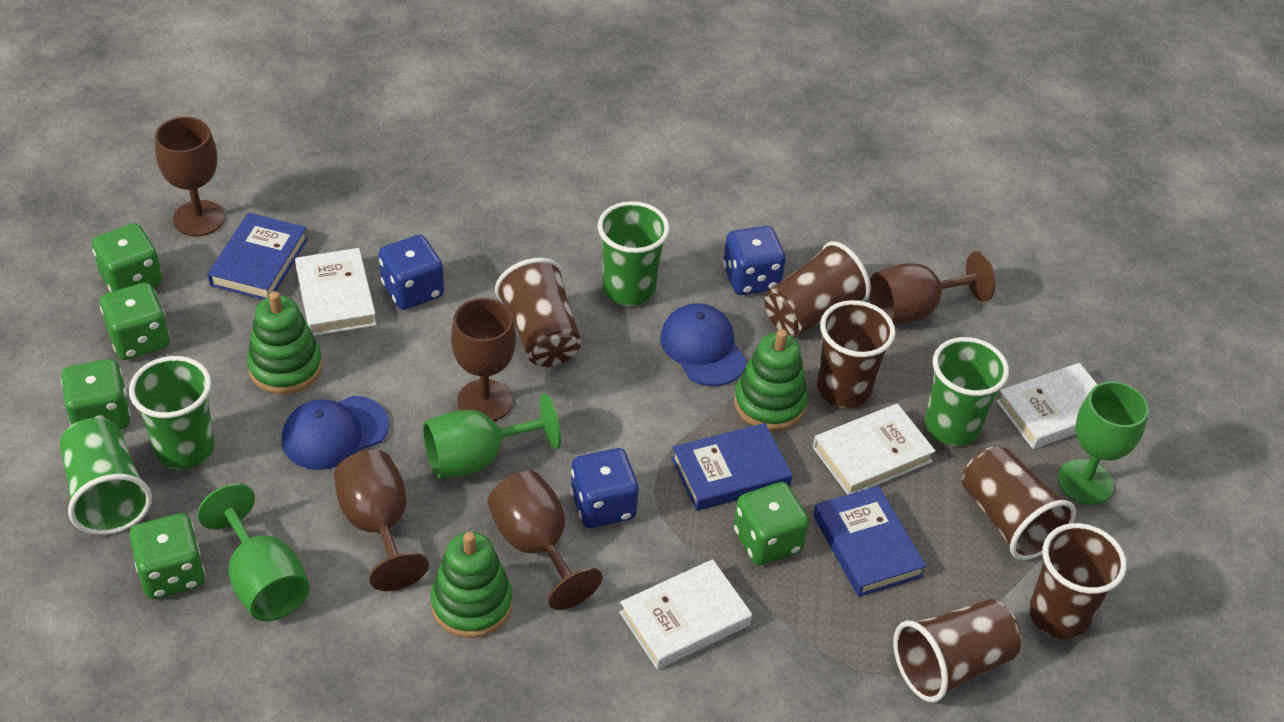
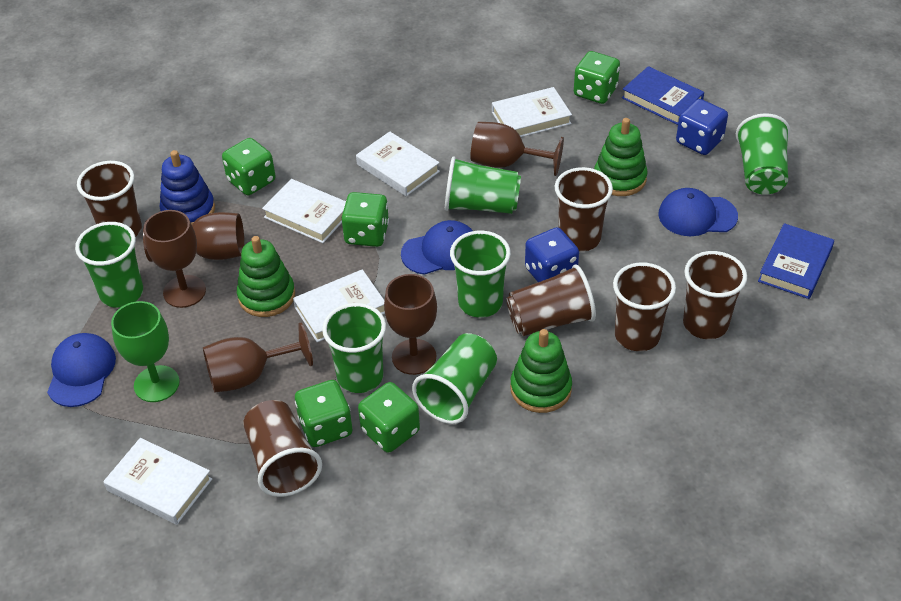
blue book: 3 -> 2
blue cap: 2 -> 3
blue dice: 3 -> 2
blue stacking toy: 0 -> 1
green cup: 4 -> 6
green goblet: 3 -> 1
white book: 4 -> 5

